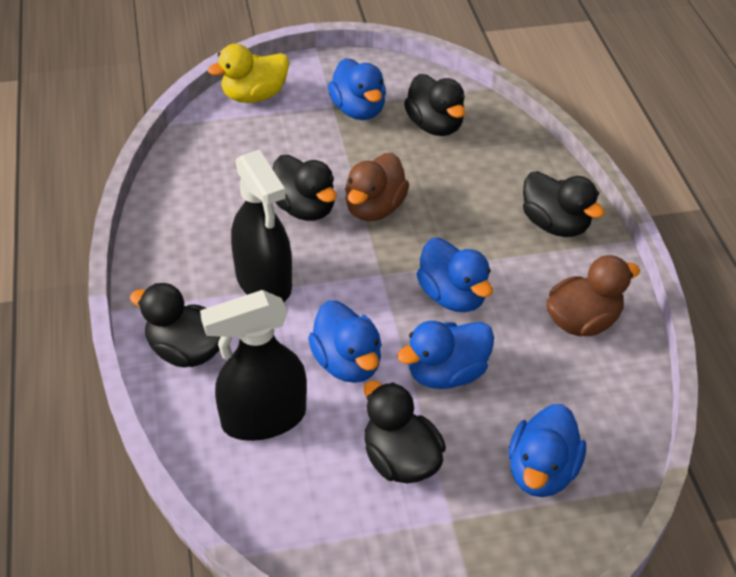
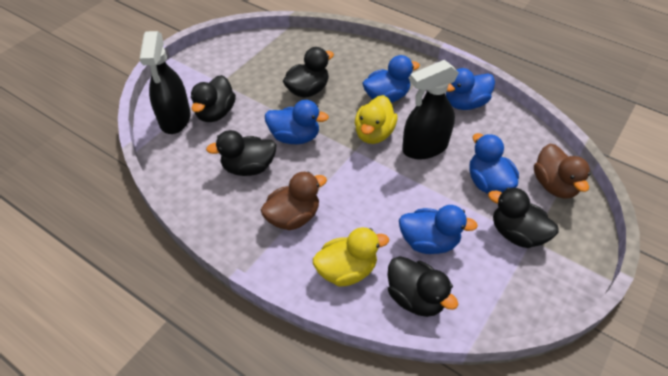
yellow duck: 1 -> 2

